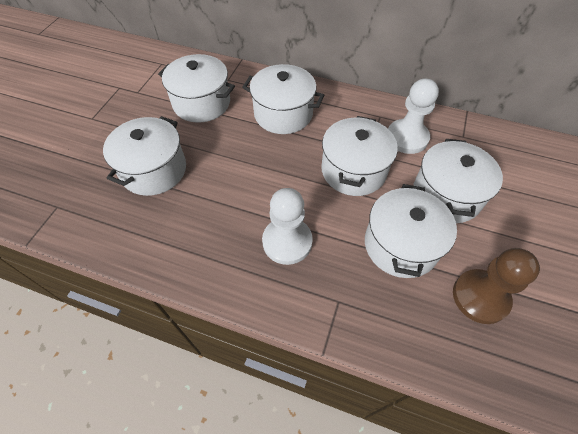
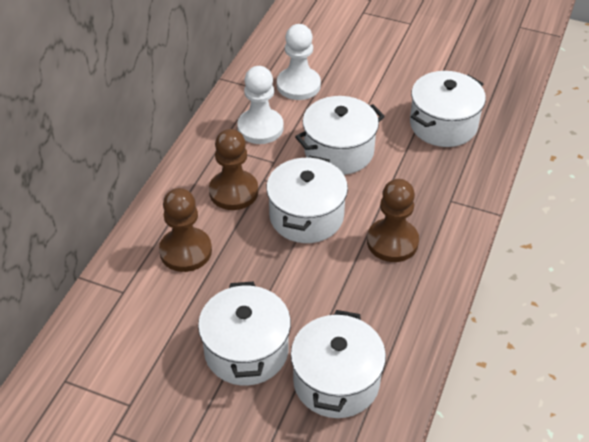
brown pawn: 1 -> 3
white pot: 6 -> 5

